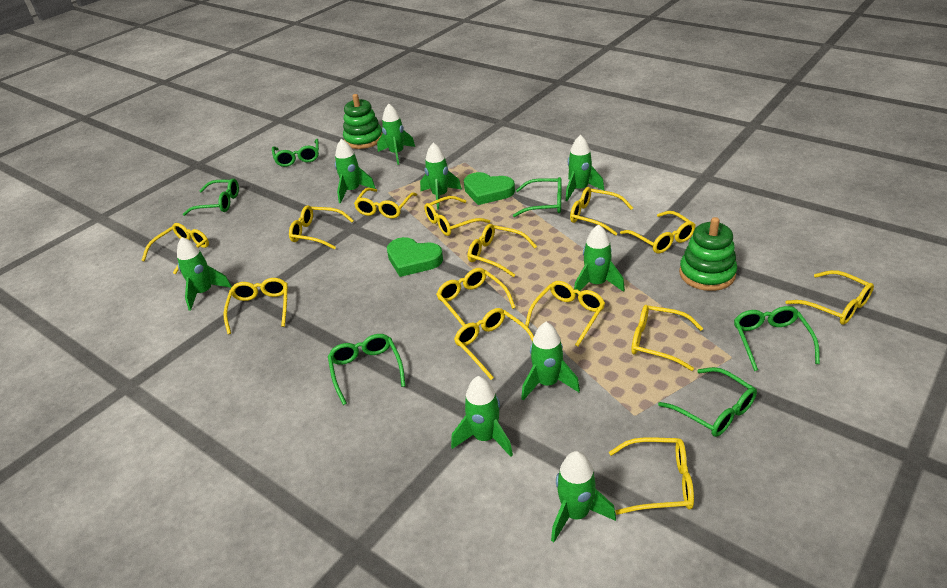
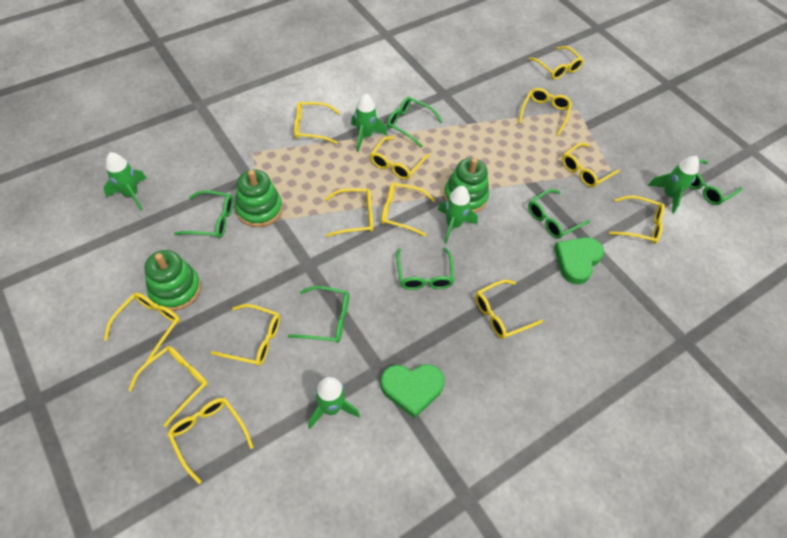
green rocket: 9 -> 5
green stacking toy: 2 -> 3
yellow glasses: 14 -> 13

